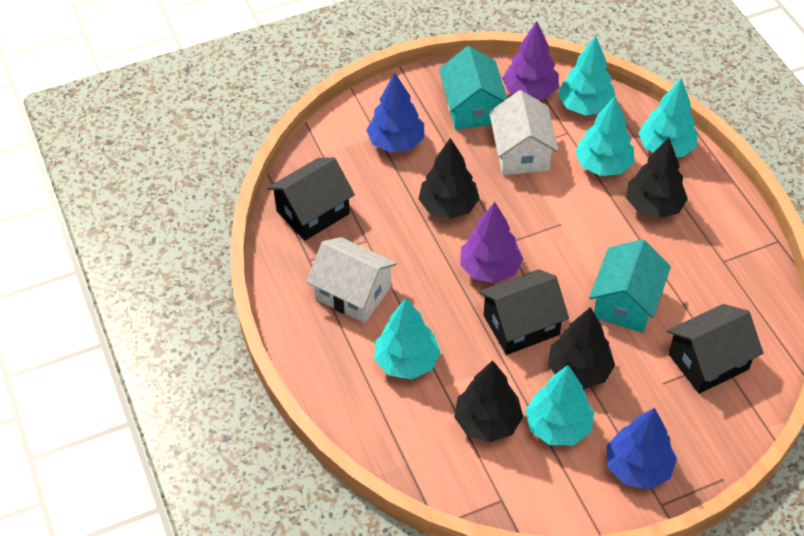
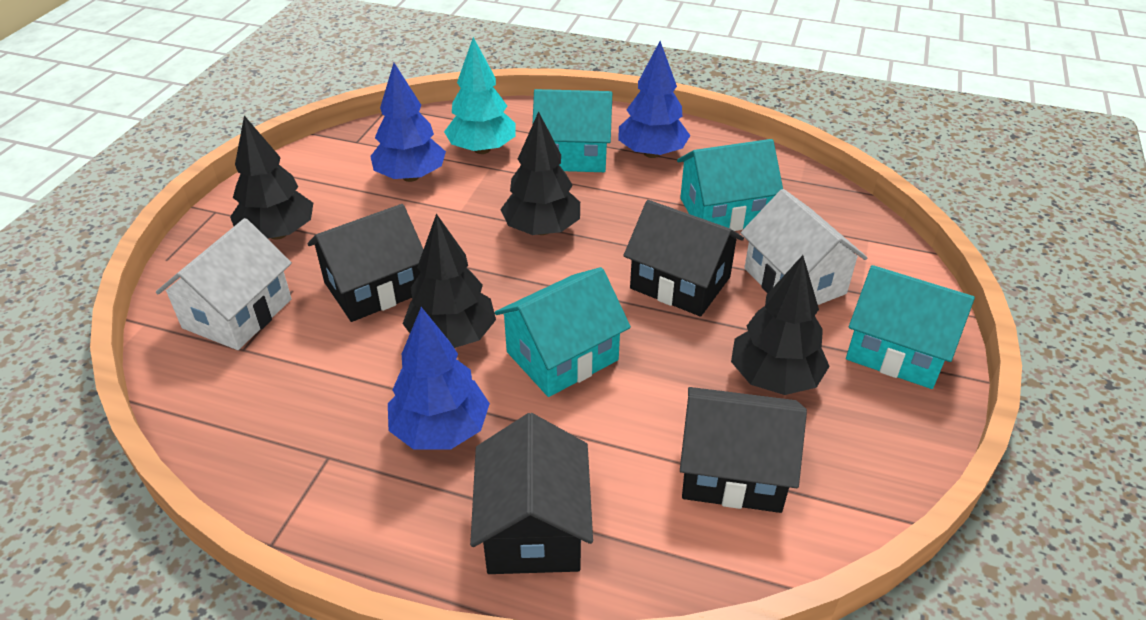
black house: 3 -> 4
blue tree: 2 -> 3
purple tree: 2 -> 0
turquoise house: 2 -> 4
turquoise tree: 5 -> 1

